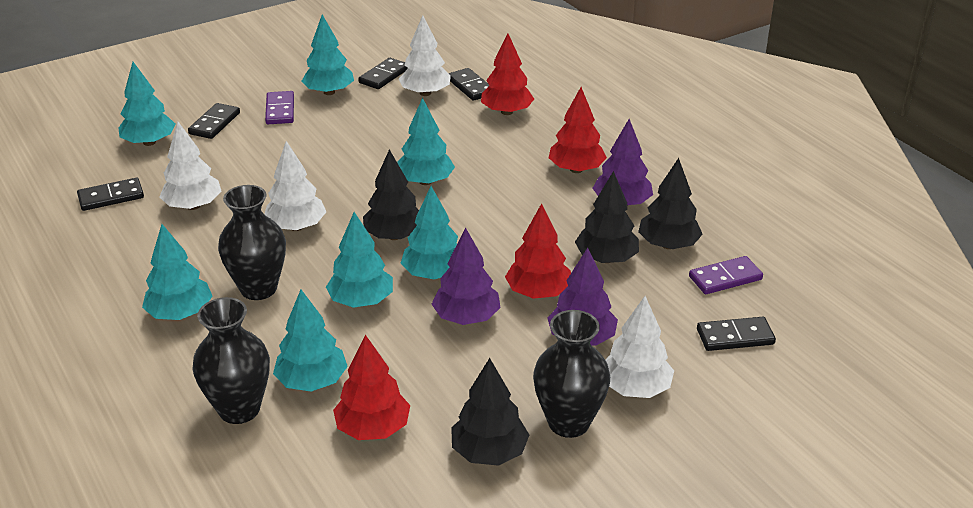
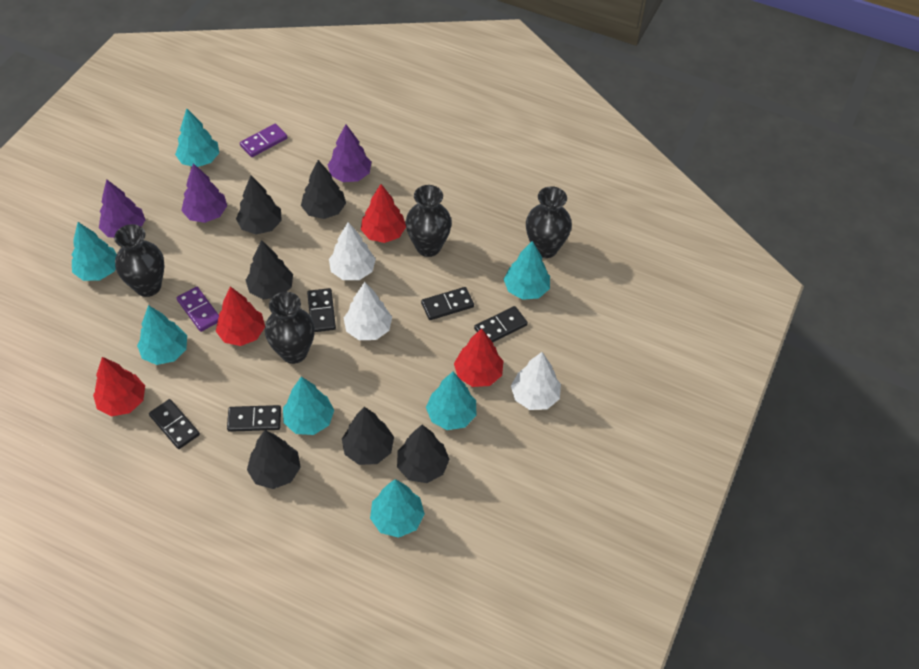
black tree: 4 -> 6
black vase: 3 -> 4
white tree: 4 -> 3

